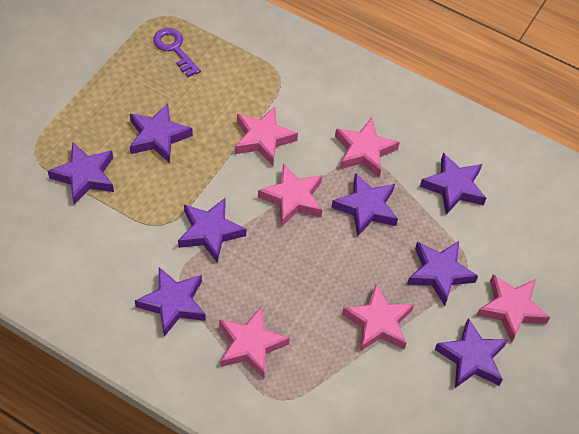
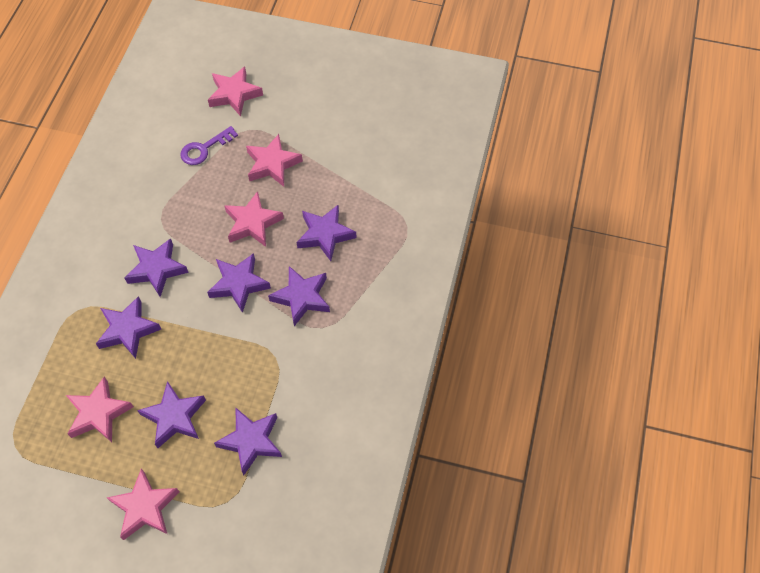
pink star: 6 -> 5
purple star: 8 -> 7

